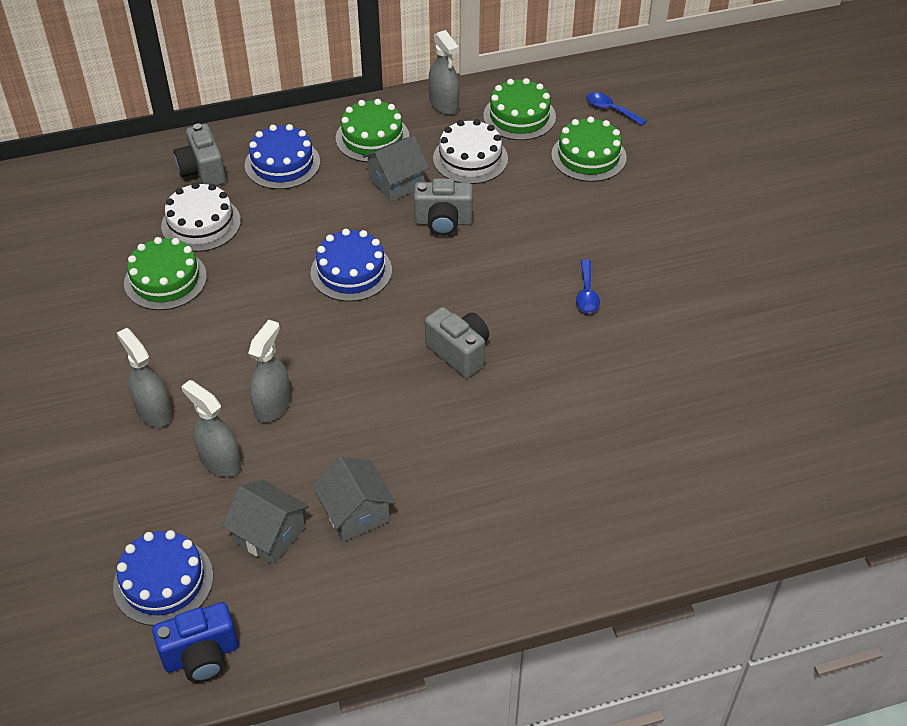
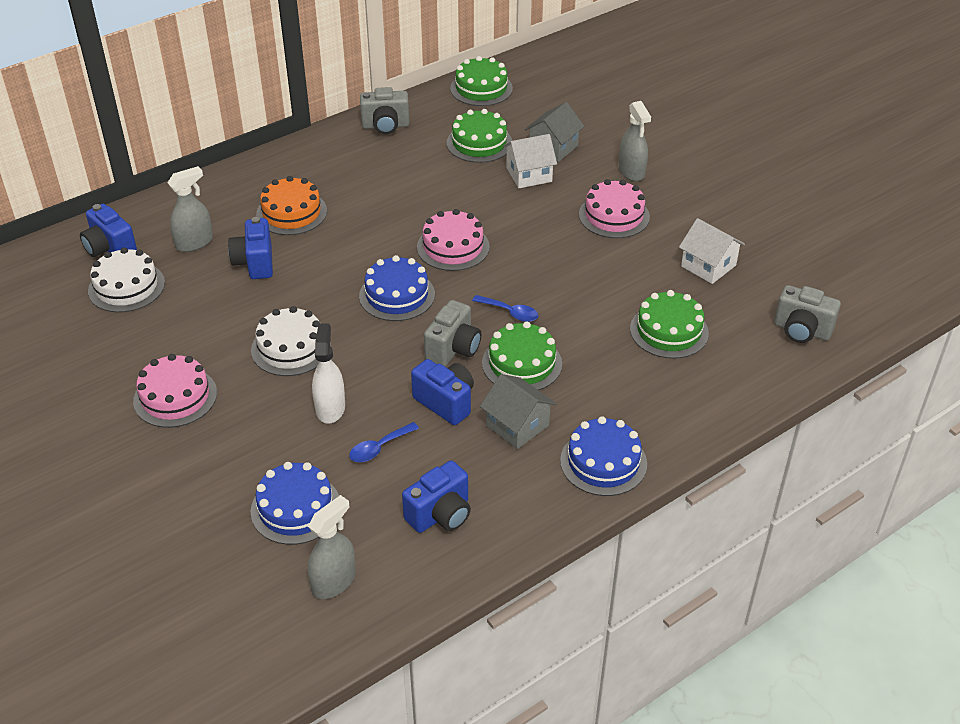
blue camera: 1 -> 4
grey house: 3 -> 2
grey spray bottle: 4 -> 3
orange cake: 0 -> 1
pink cake: 0 -> 3
white house: 0 -> 2
white spray bottle: 0 -> 1

